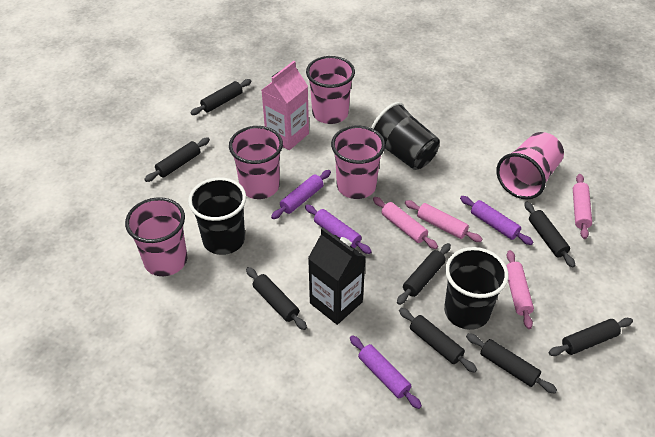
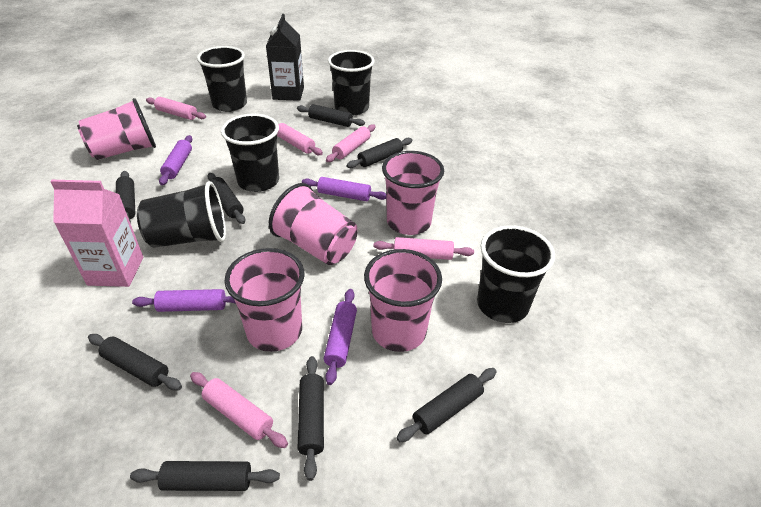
black cup: 3 -> 5
pink rolling pin: 4 -> 5

